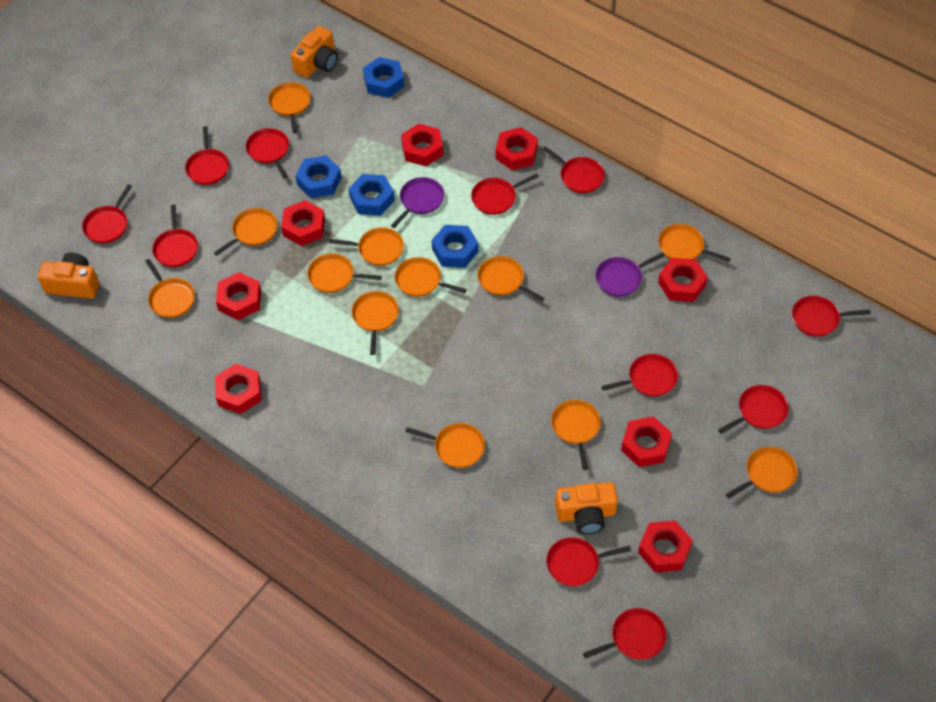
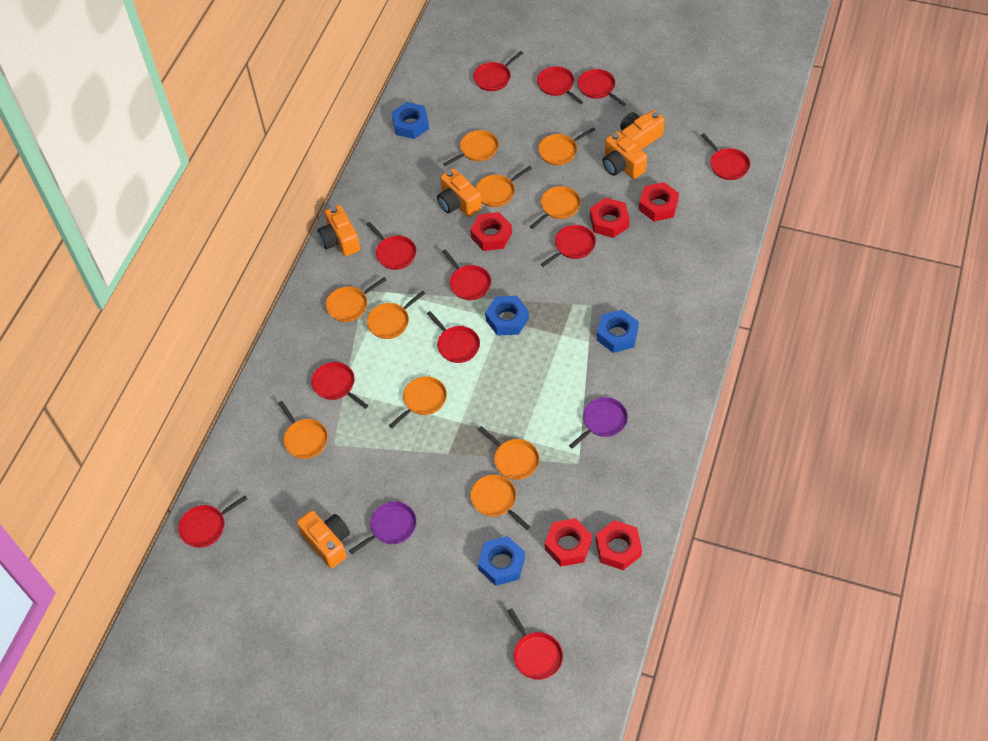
orange camera: 3 -> 5
orange pan: 12 -> 10
red nut: 8 -> 5

